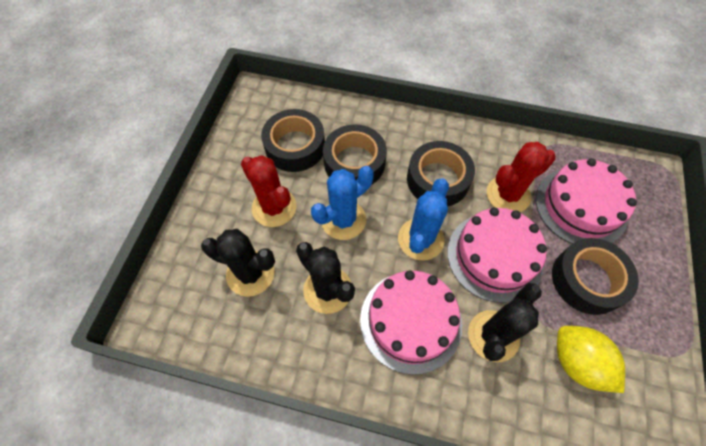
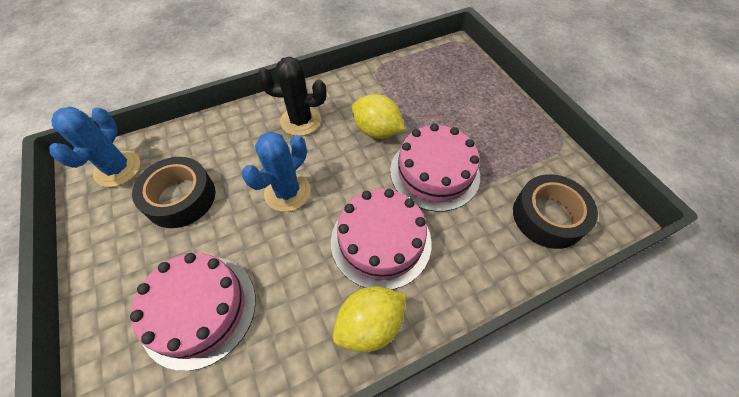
black cactus: 3 -> 1
black tape: 4 -> 2
red cactus: 2 -> 0
yellow lemon: 1 -> 2

